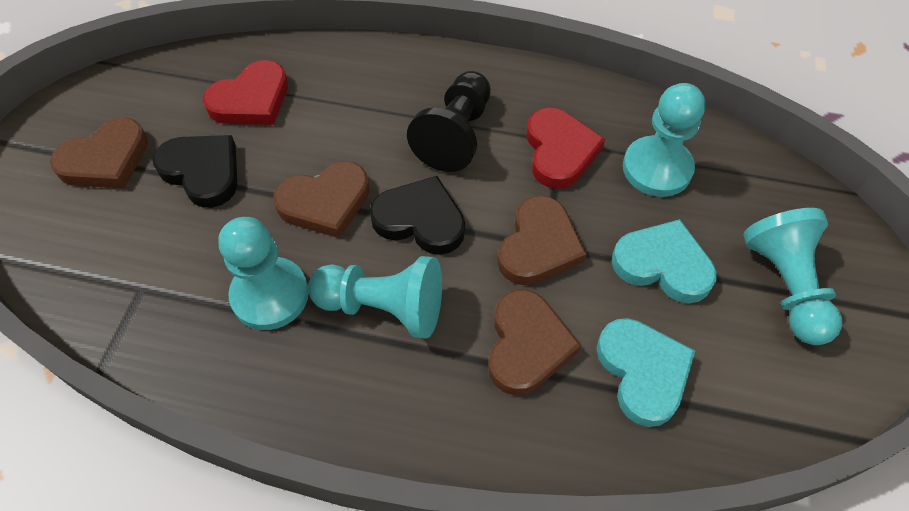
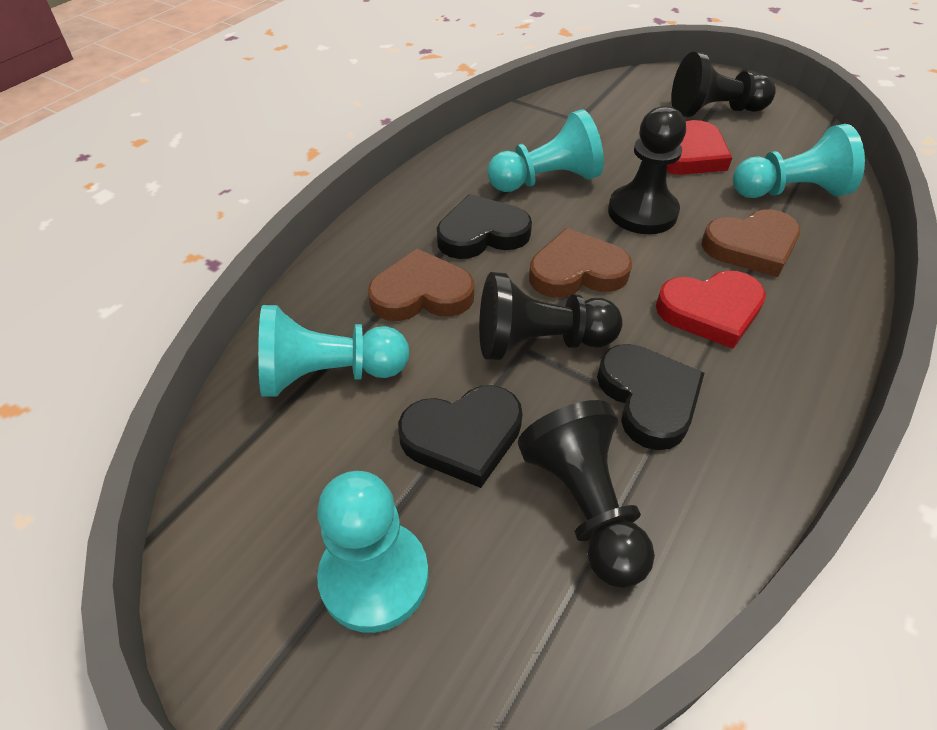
black heart: 2 -> 3
black pawn: 1 -> 4
brown heart: 4 -> 3
turquoise heart: 2 -> 0

